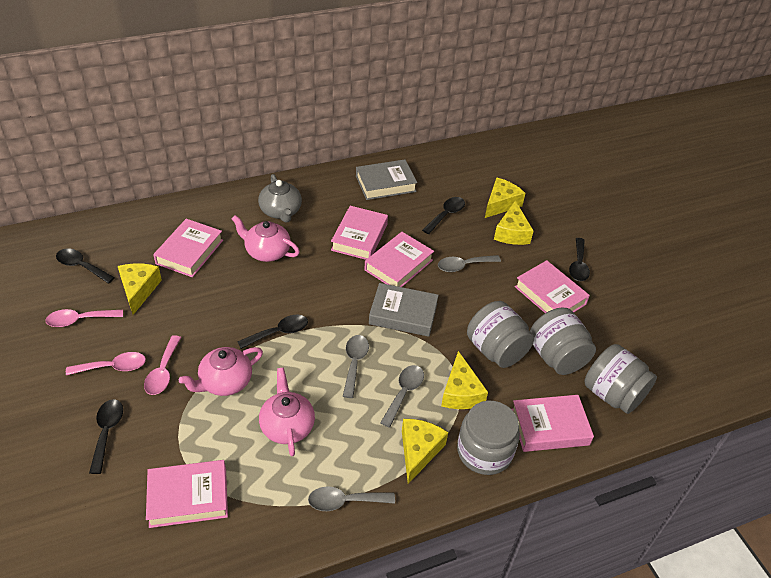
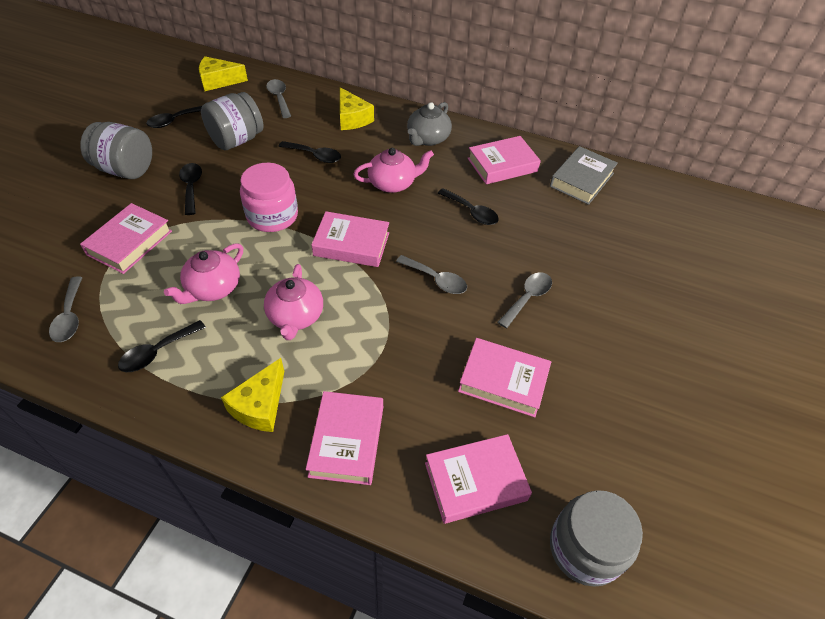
grey book: 2 -> 1
grey jar: 4 -> 3
pink jar: 0 -> 1
pink spoon: 3 -> 0
yellow cheese: 5 -> 3

